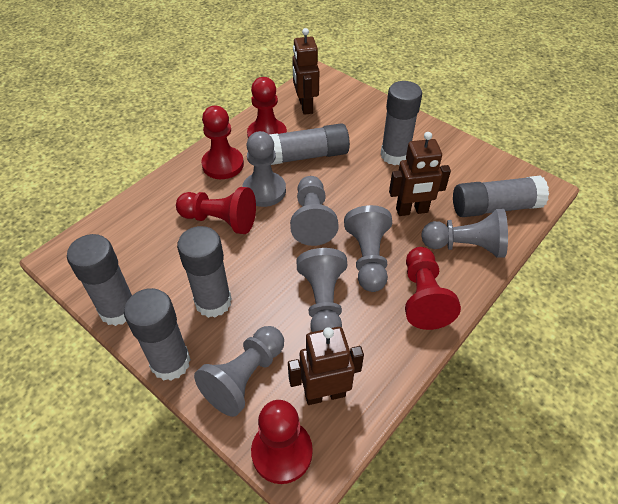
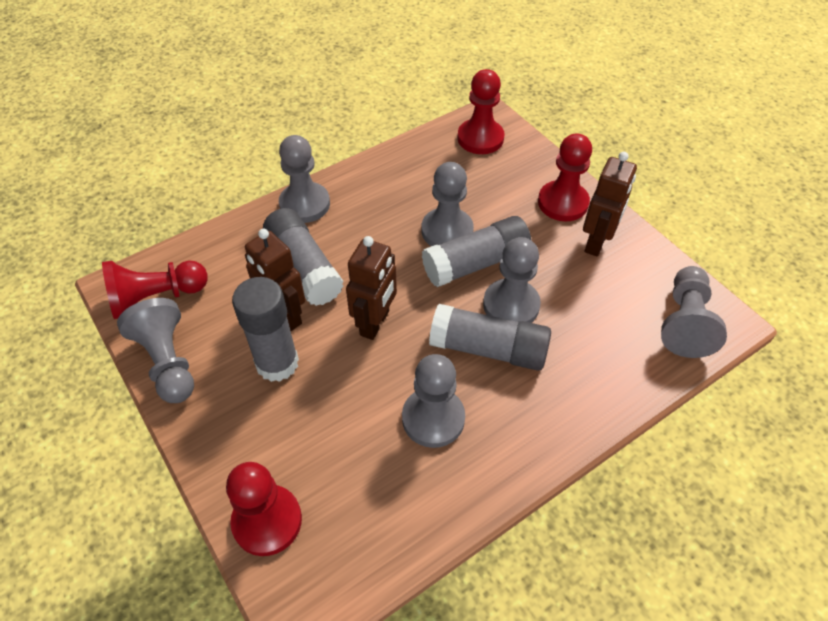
grey glue stick: 6 -> 4
red pawn: 5 -> 4

